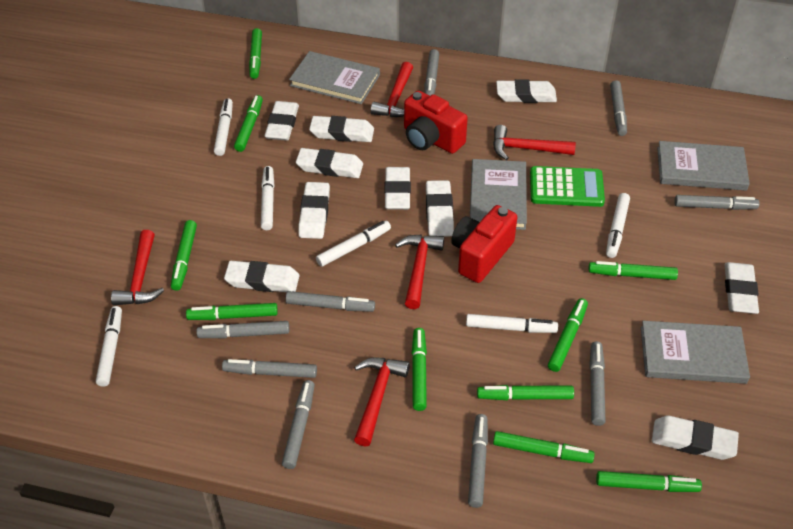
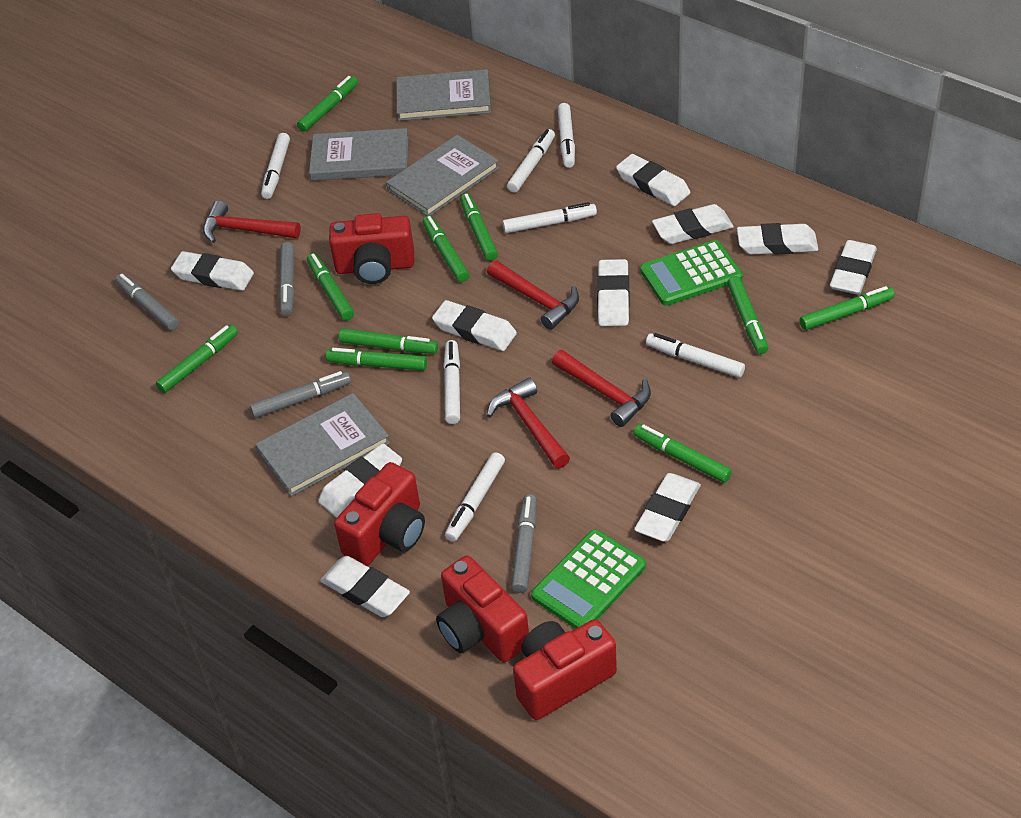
green calculator: 1 -> 2
grey marker: 9 -> 4
red camera: 2 -> 4
red hammer: 5 -> 4
white marker: 6 -> 7

